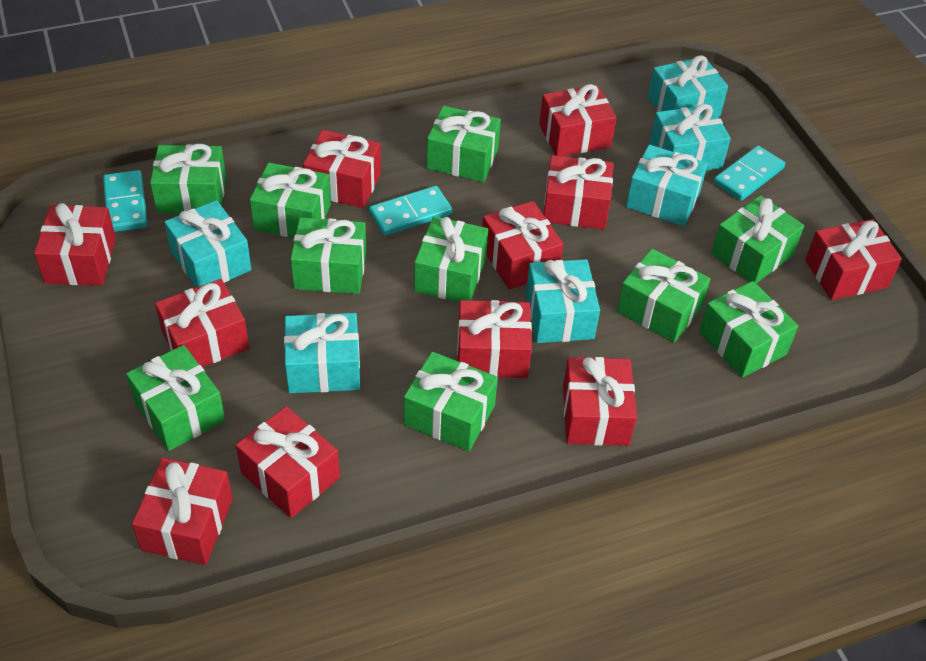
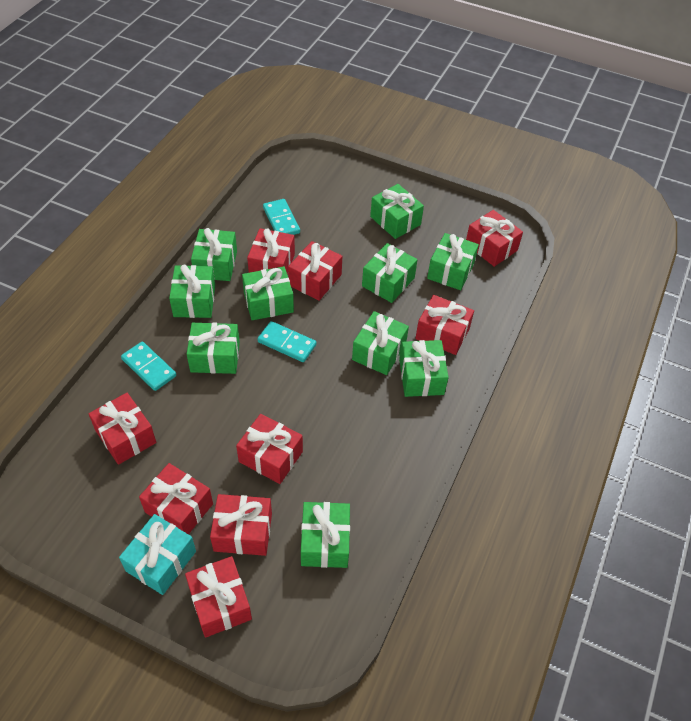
red gift: 11 -> 9
turquoise gift: 6 -> 1

